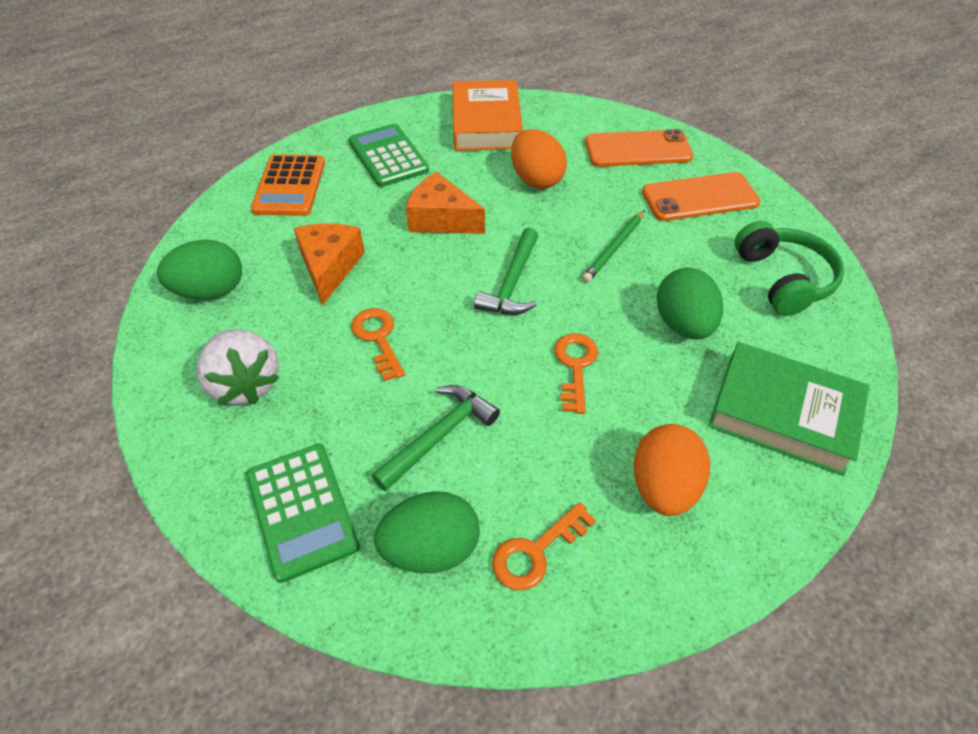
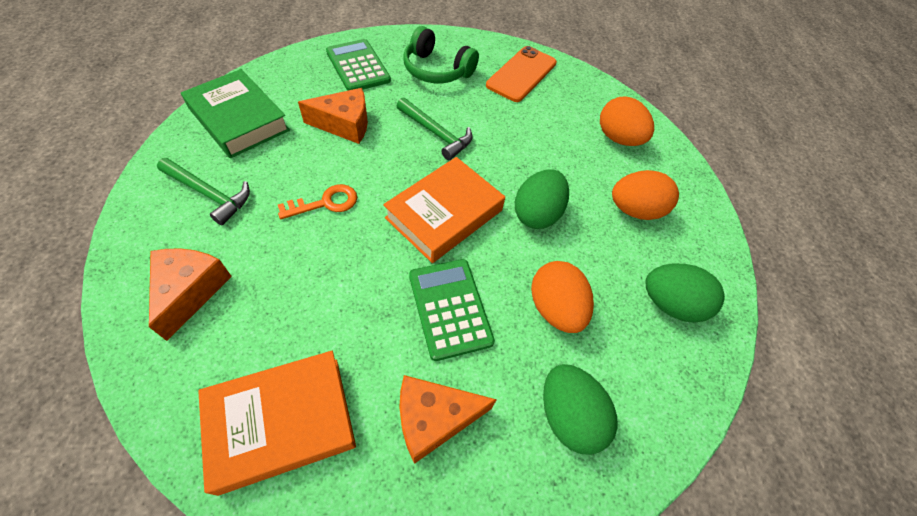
green pencil: 1 -> 0
orange book: 1 -> 2
orange calculator: 1 -> 0
orange cheese: 2 -> 3
orange egg: 2 -> 3
orange key: 3 -> 1
orange phone: 2 -> 1
white strawberry: 1 -> 0

